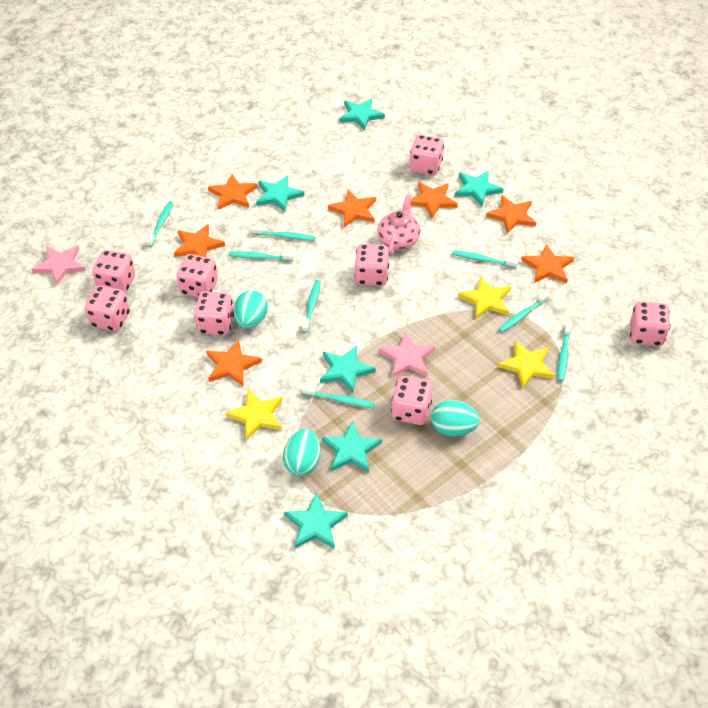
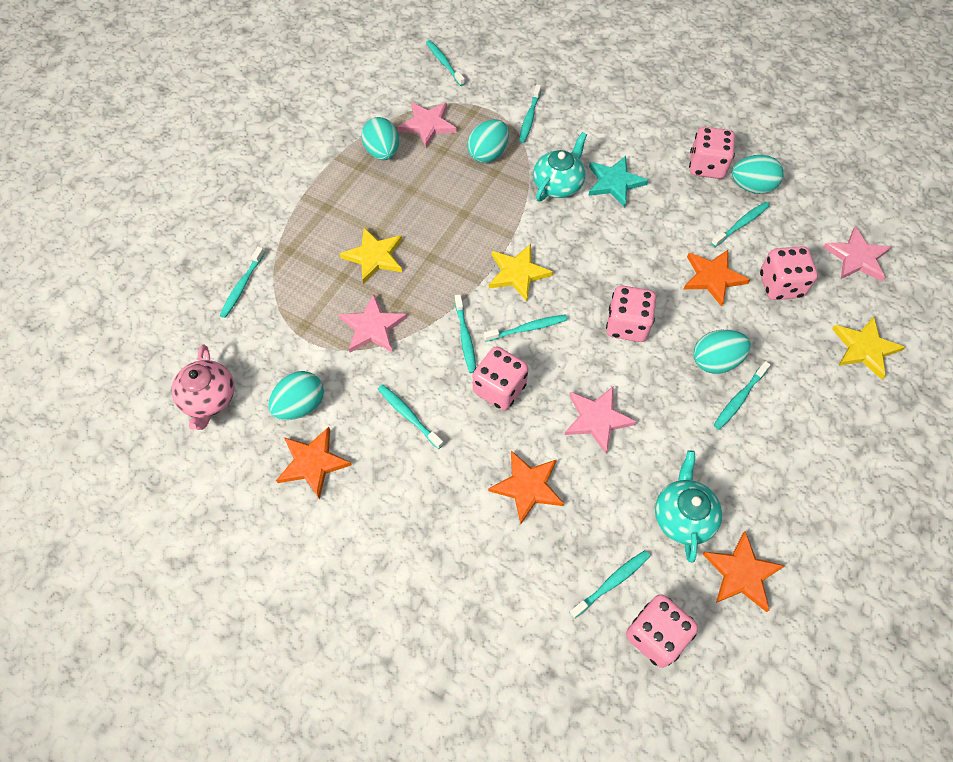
orange star: 7 -> 4
pink dice: 8 -> 5
pink star: 2 -> 4
turquoise egg: 3 -> 5
turquoise star: 6 -> 1
turquoise teapot: 0 -> 2
turquoise toothbrush: 8 -> 9

